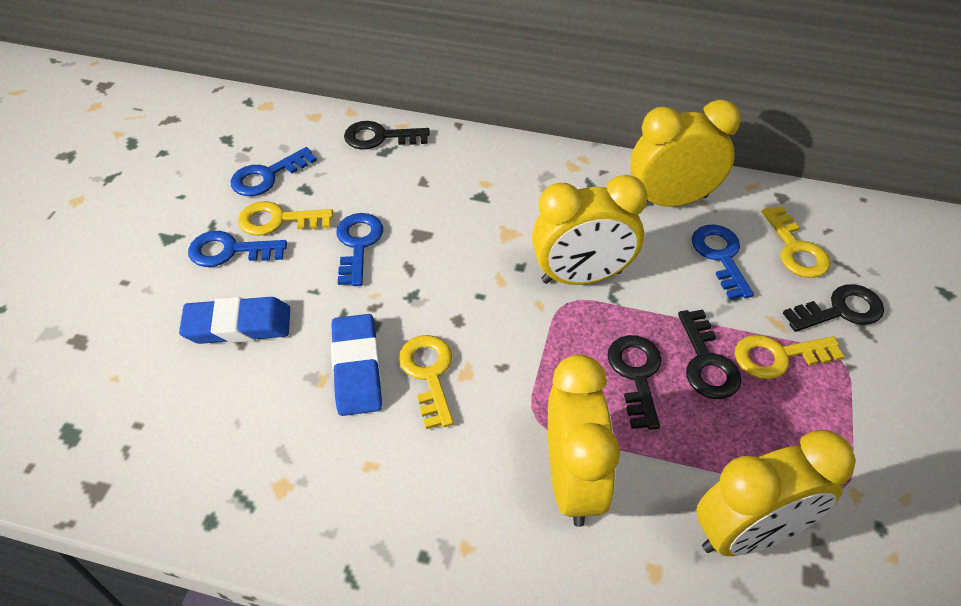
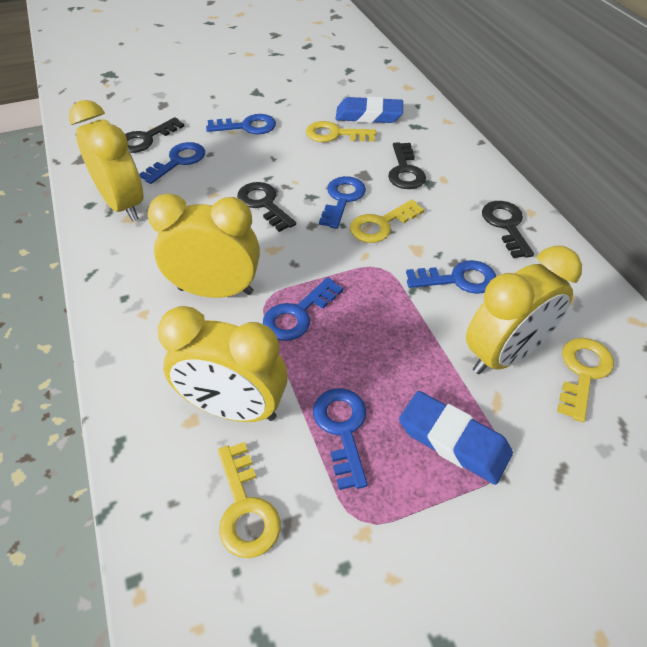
blue key: 4 -> 6

